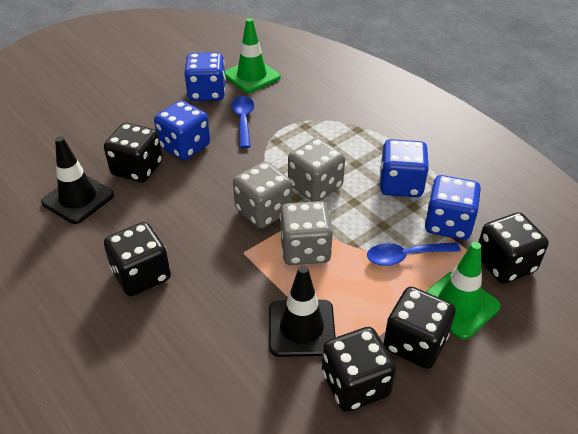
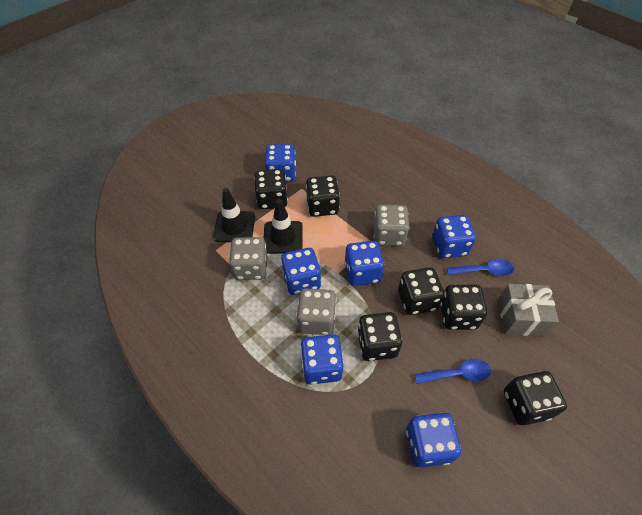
black dice: 5 -> 6
blue dice: 4 -> 6
green traffic cone: 2 -> 0
grey gift: 0 -> 1

